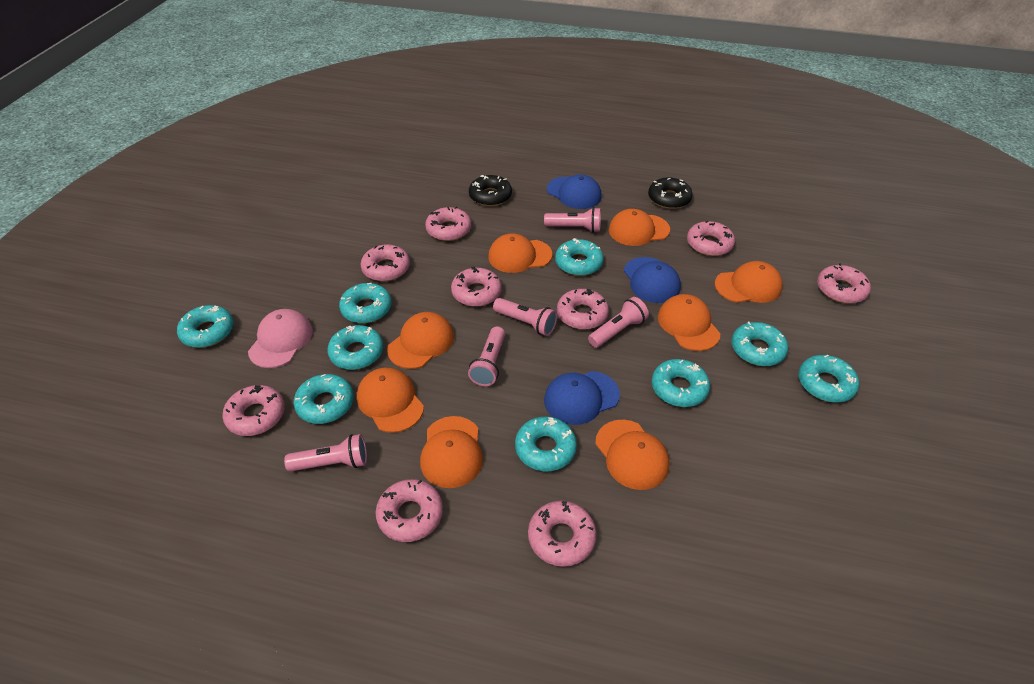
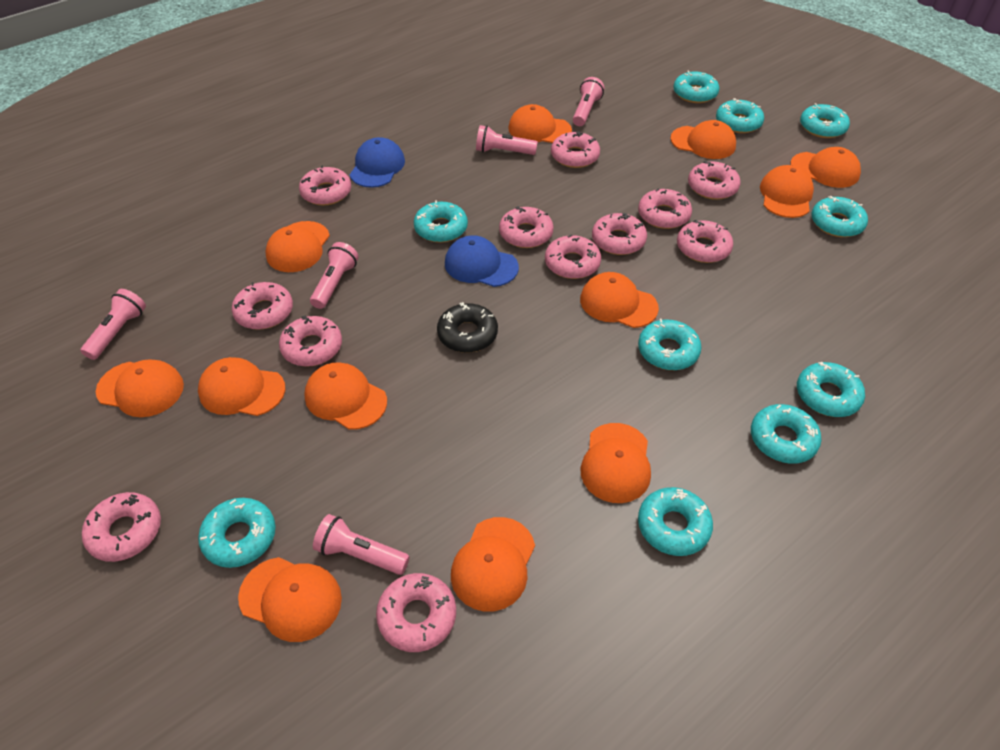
black donut: 2 -> 1
blue cap: 3 -> 2
orange cap: 8 -> 12
pink cap: 1 -> 0
pink donut: 9 -> 12
turquoise donut: 9 -> 10

